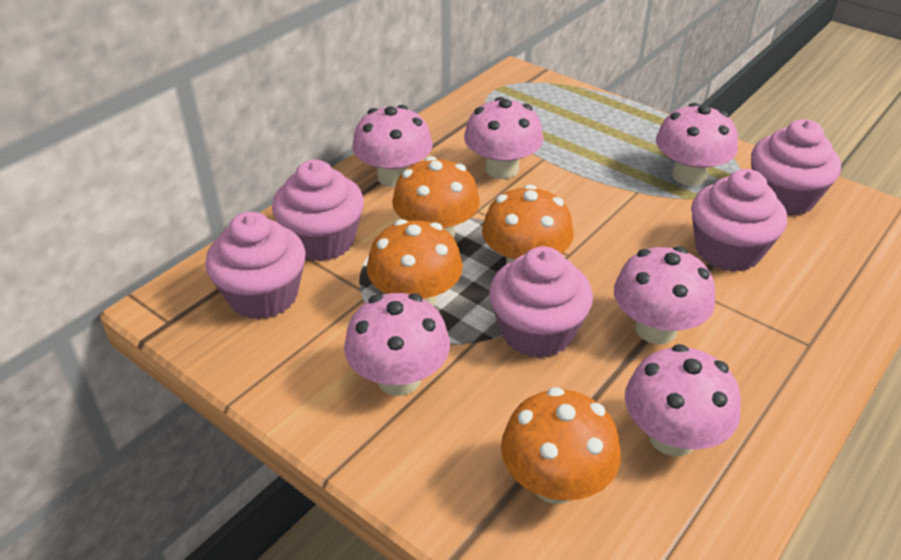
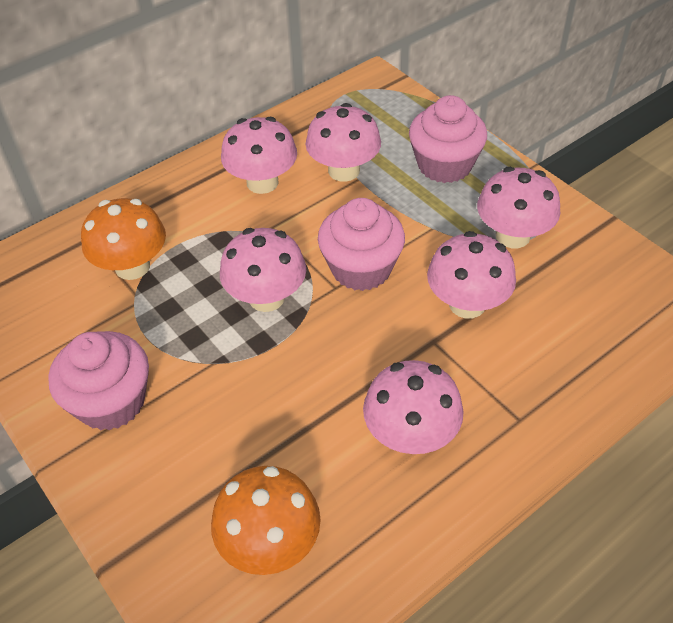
orange mushroom: 4 -> 2
pink cupcake: 5 -> 3

